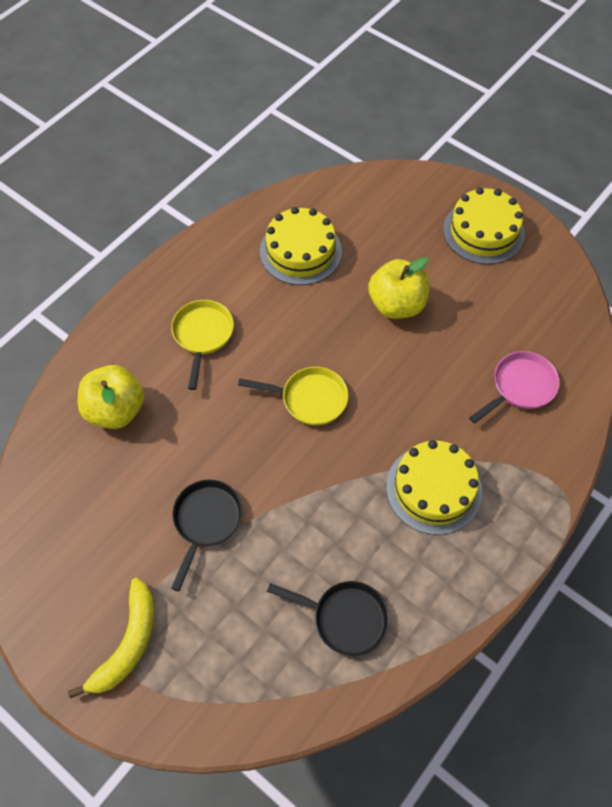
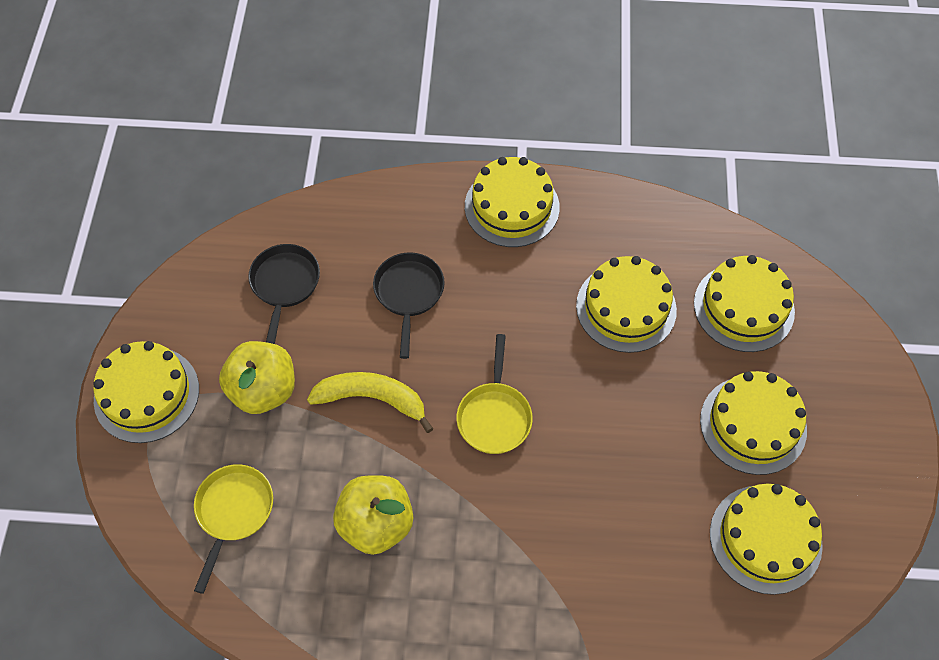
pink pan: 1 -> 0
yellow cake: 3 -> 6

